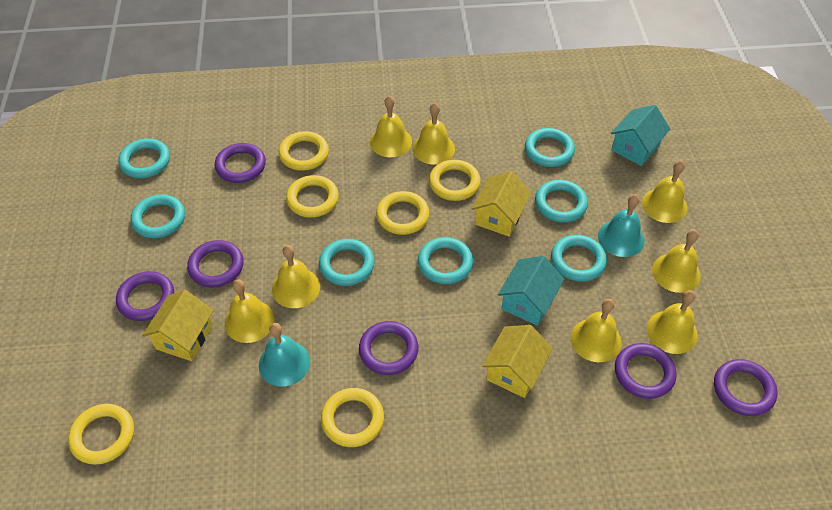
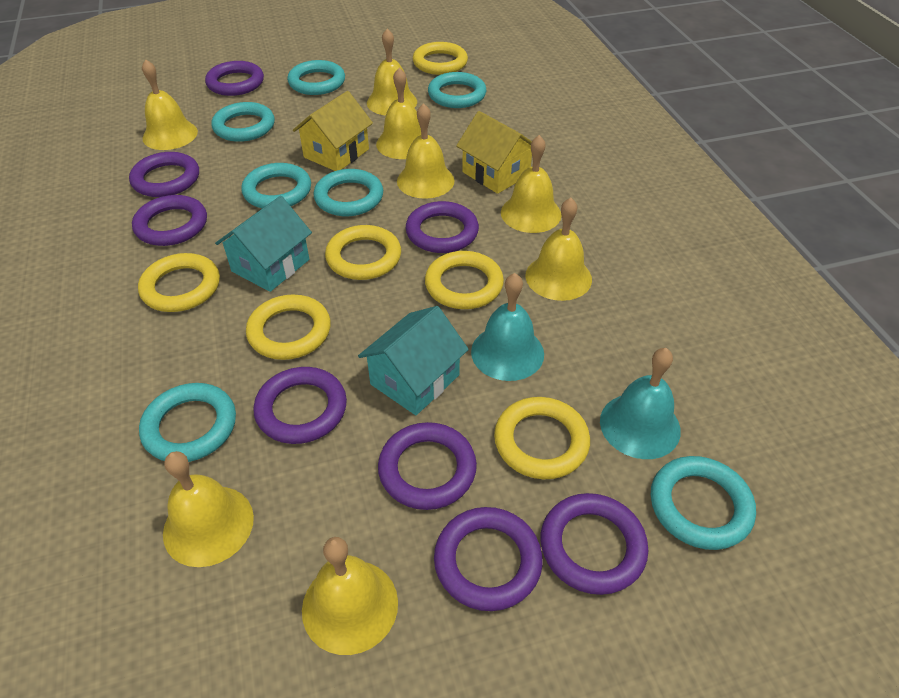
purple ring: 6 -> 8
yellow house: 3 -> 2

